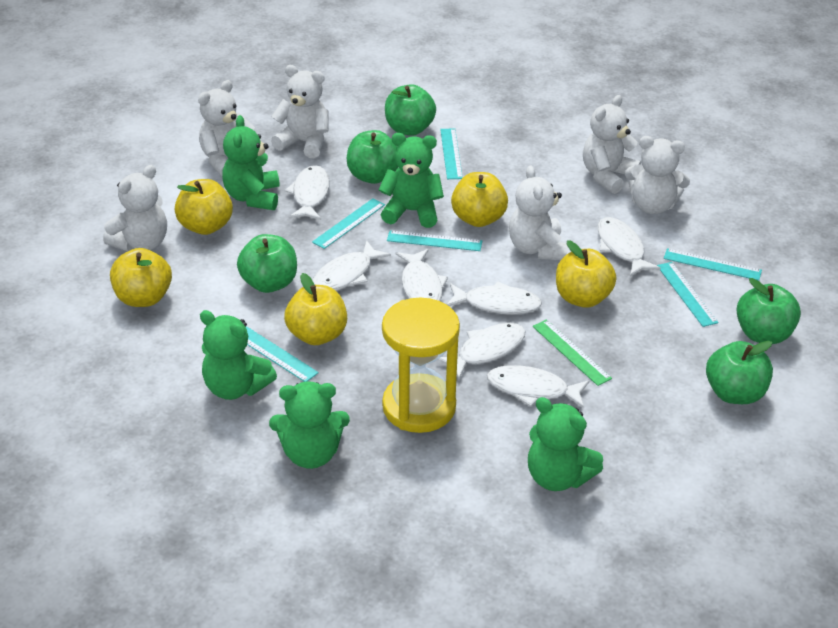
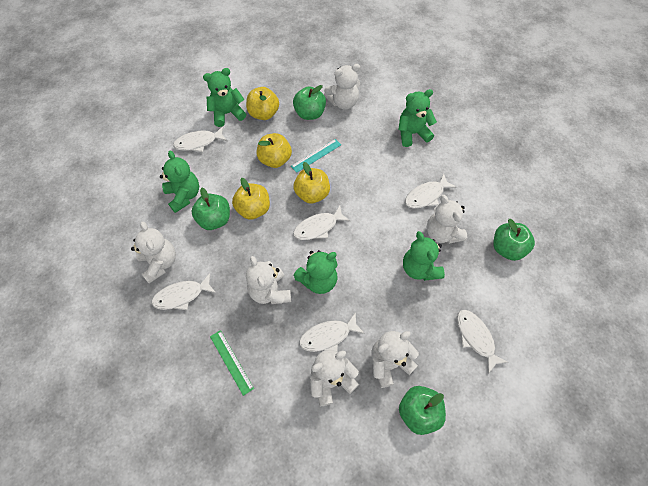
green apple: 5 -> 4
turquoise ruler: 6 -> 1
white fish: 7 -> 6
yellow apple: 5 -> 4
yellow hourglass: 1 -> 0

